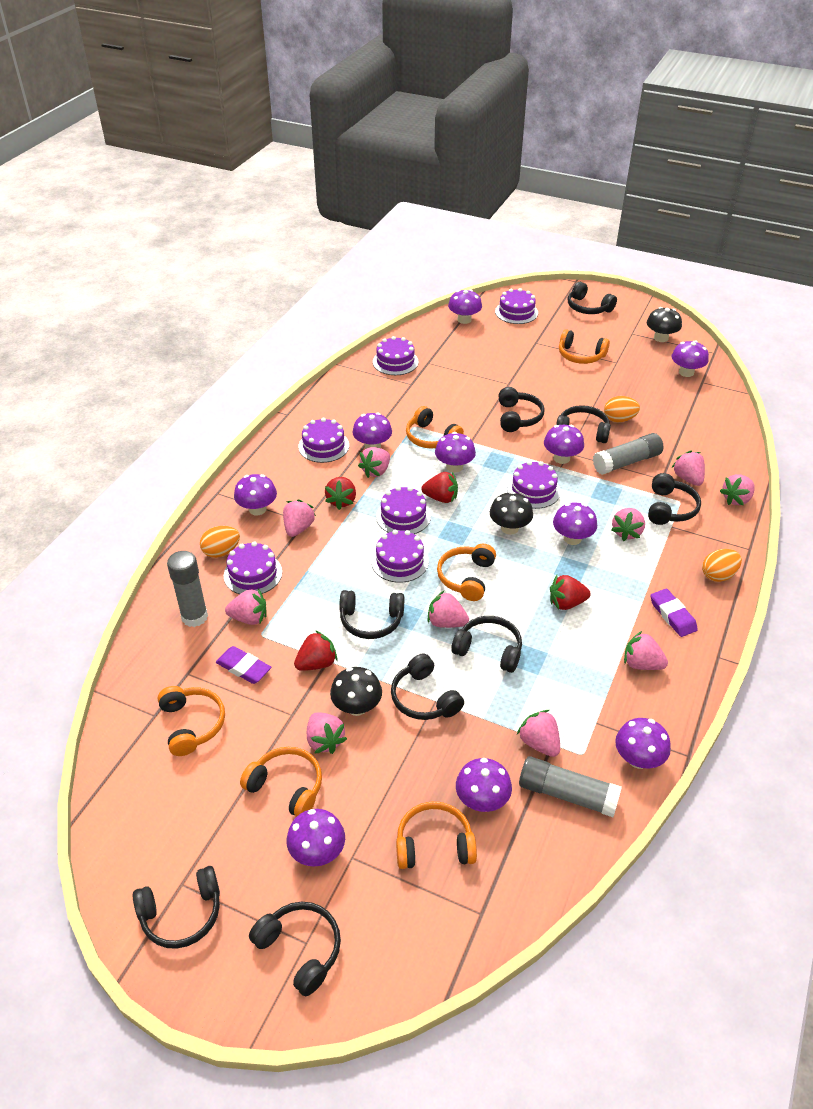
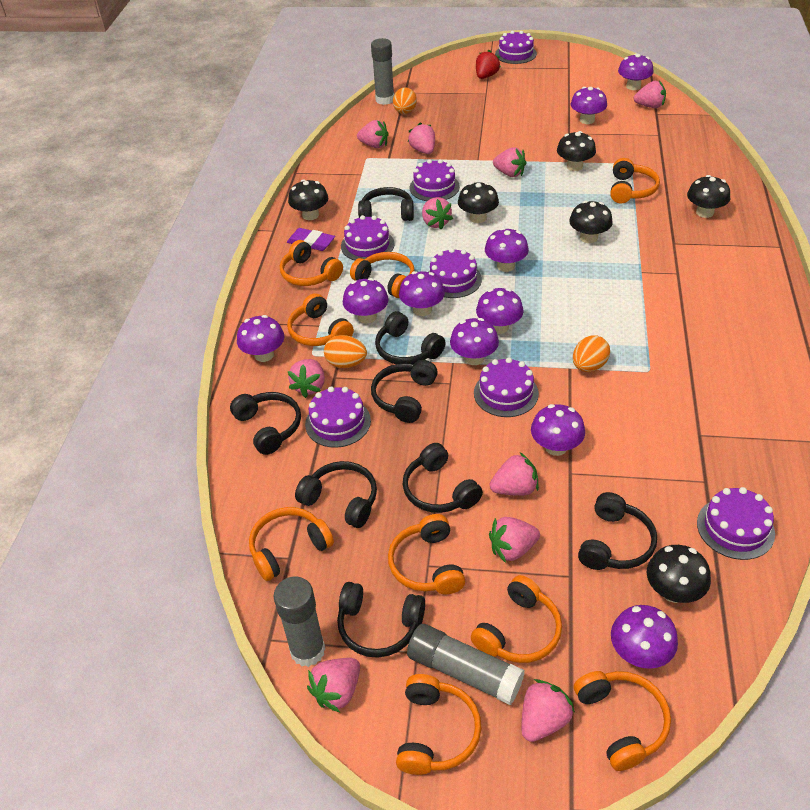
black headphones: 9 -> 8
black mushroom: 3 -> 6
orange headphones: 6 -> 9
purple eraser: 2 -> 1
red strawberry: 4 -> 1

